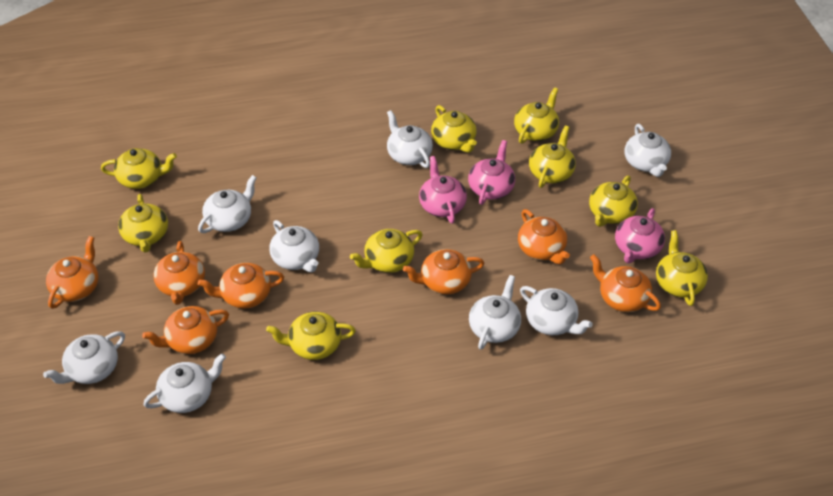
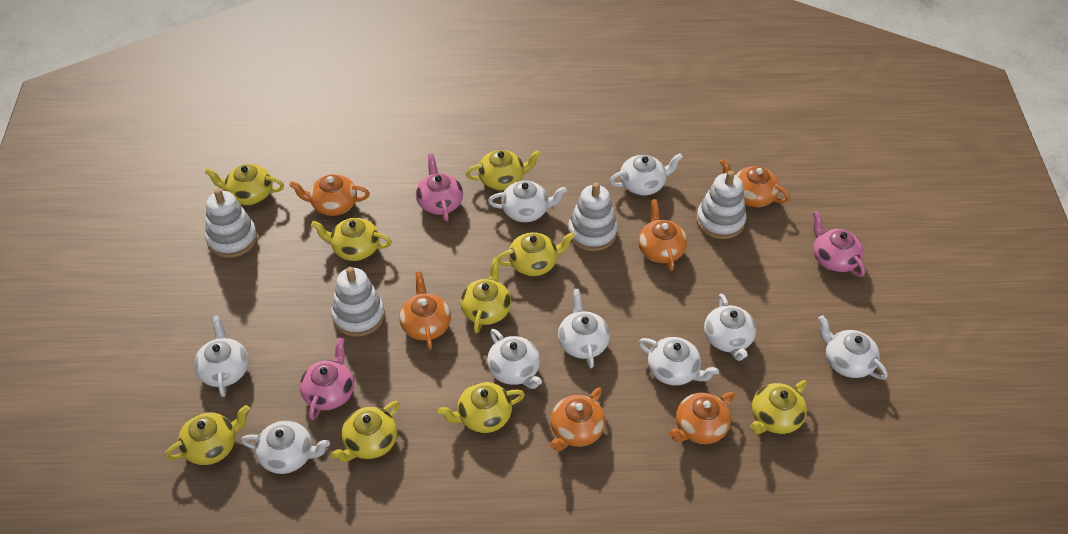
orange teapot: 7 -> 6
white stacking toy: 0 -> 4
white teapot: 8 -> 9

